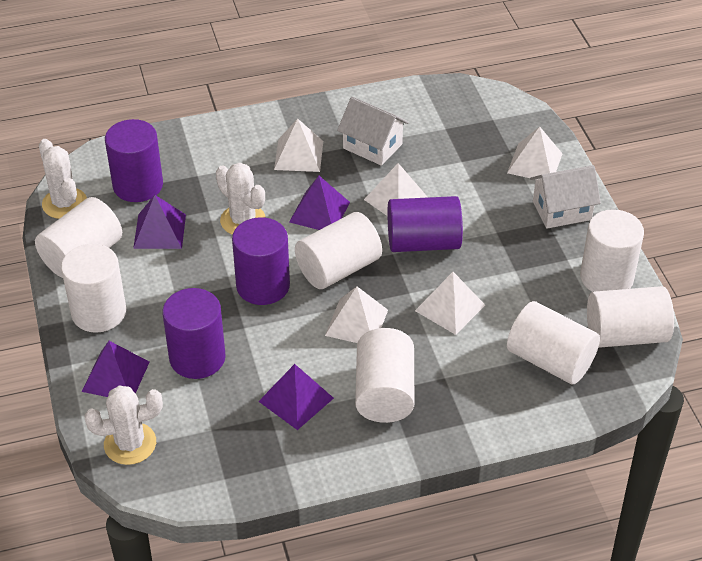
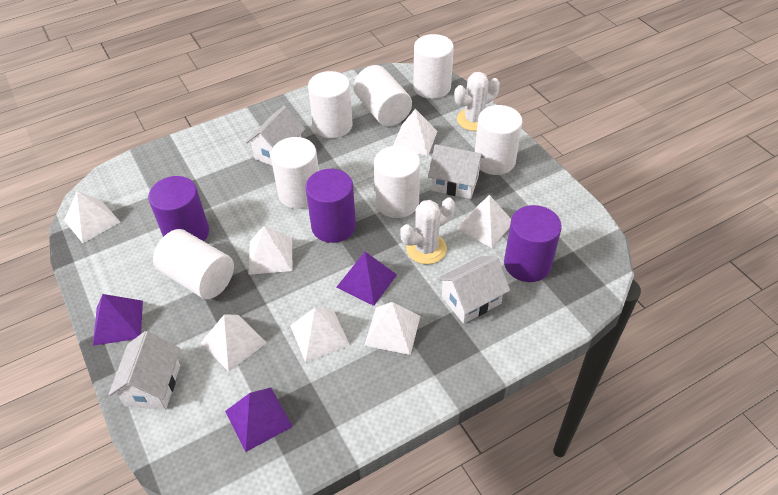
purple cylinder: 4 -> 3
purple pyramid: 4 -> 3
white cactus: 3 -> 2
white house: 2 -> 4
white pyramid: 5 -> 7

